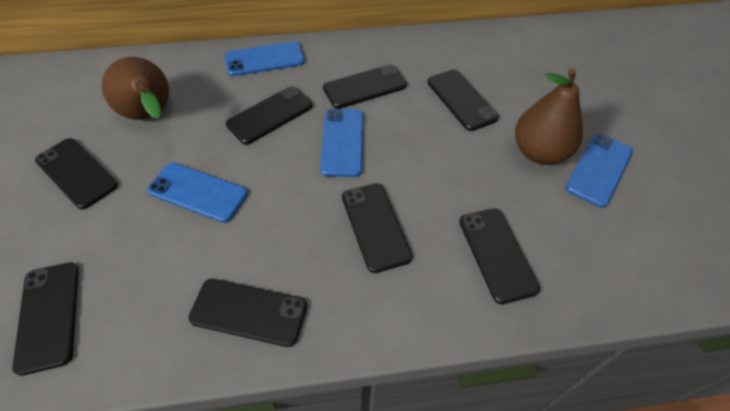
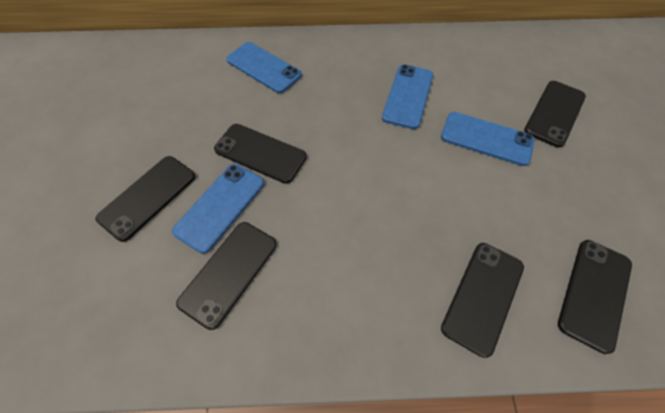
black phone: 8 -> 6
brown pear: 2 -> 0

